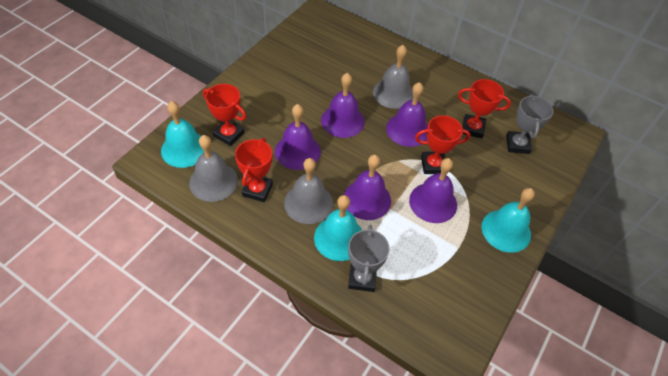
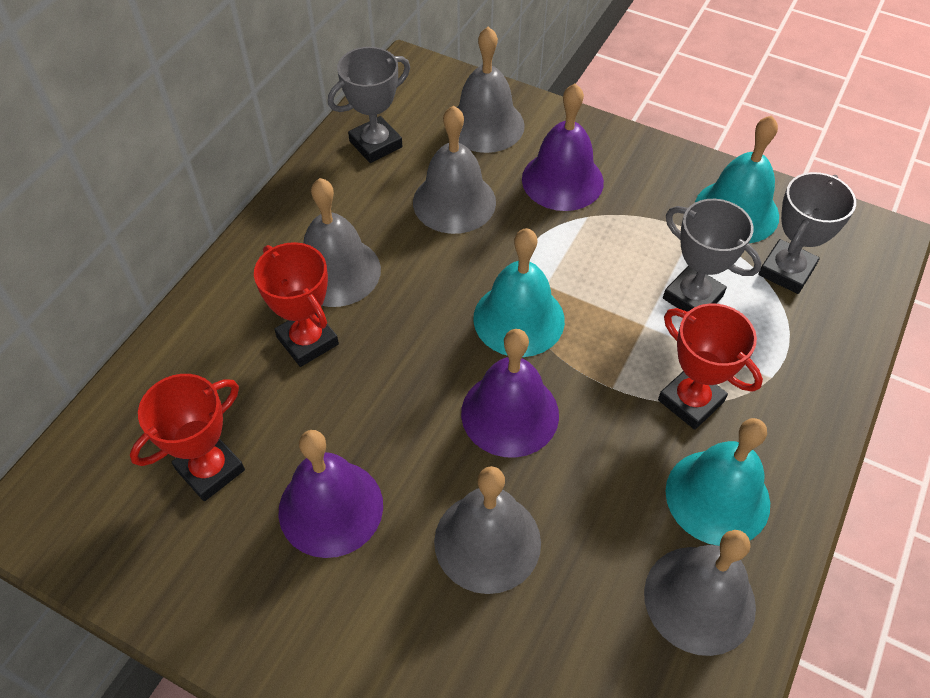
grey bell: 3 -> 5
grey trophy: 2 -> 3
purple bell: 5 -> 3
red trophy: 4 -> 3

